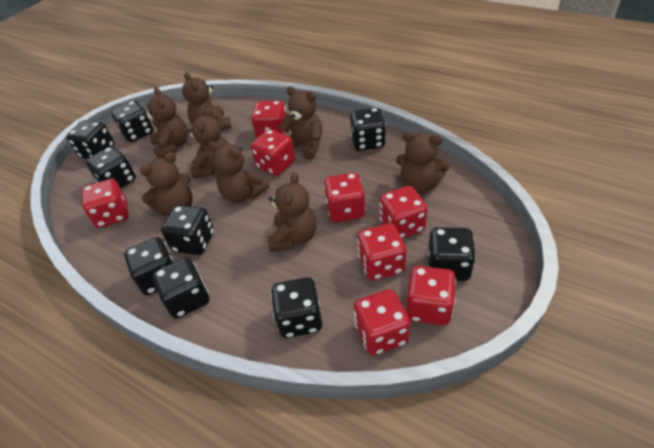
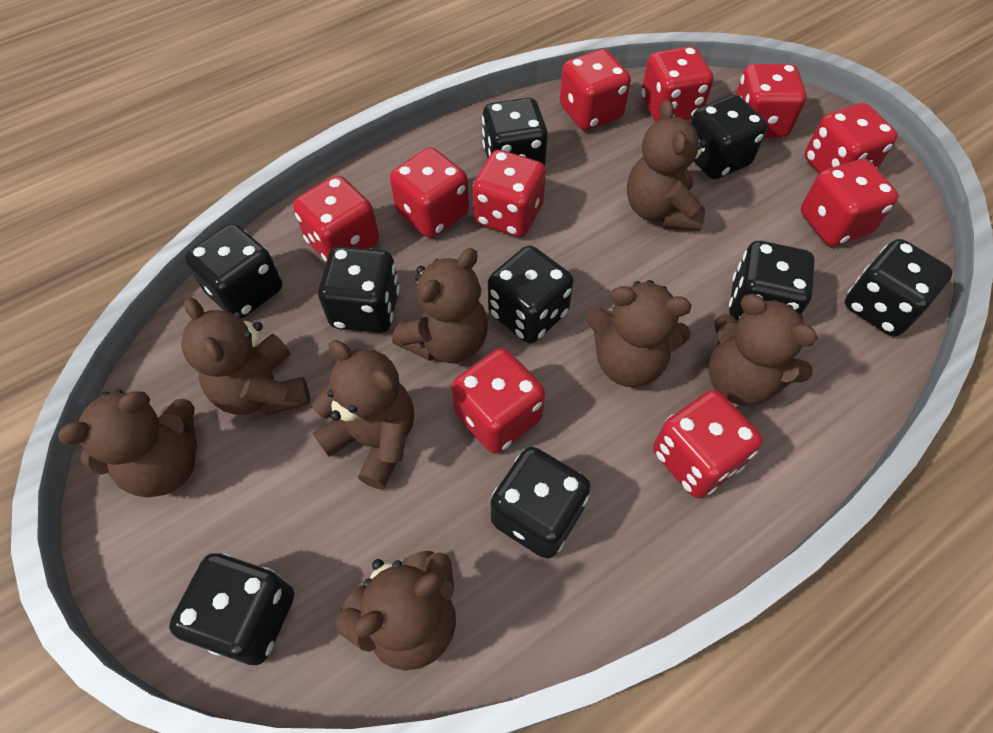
red dice: 8 -> 10

